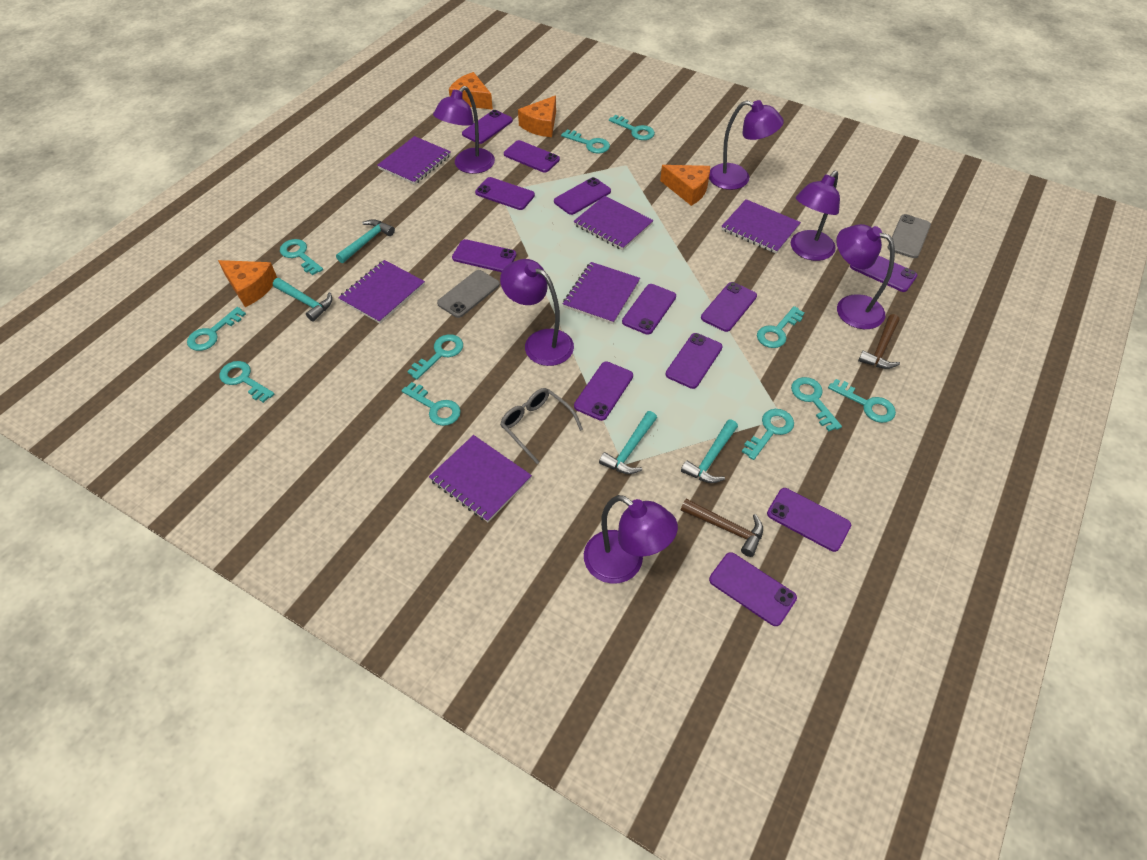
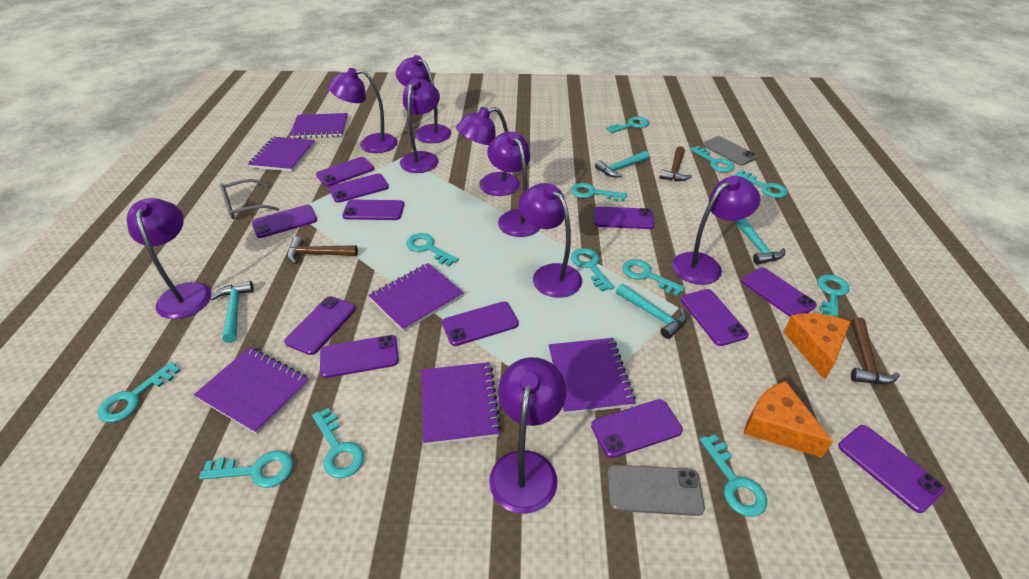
brown hammer: 2 -> 3
orange cheese: 4 -> 2
purple lamp: 6 -> 9
turquoise key: 11 -> 12

